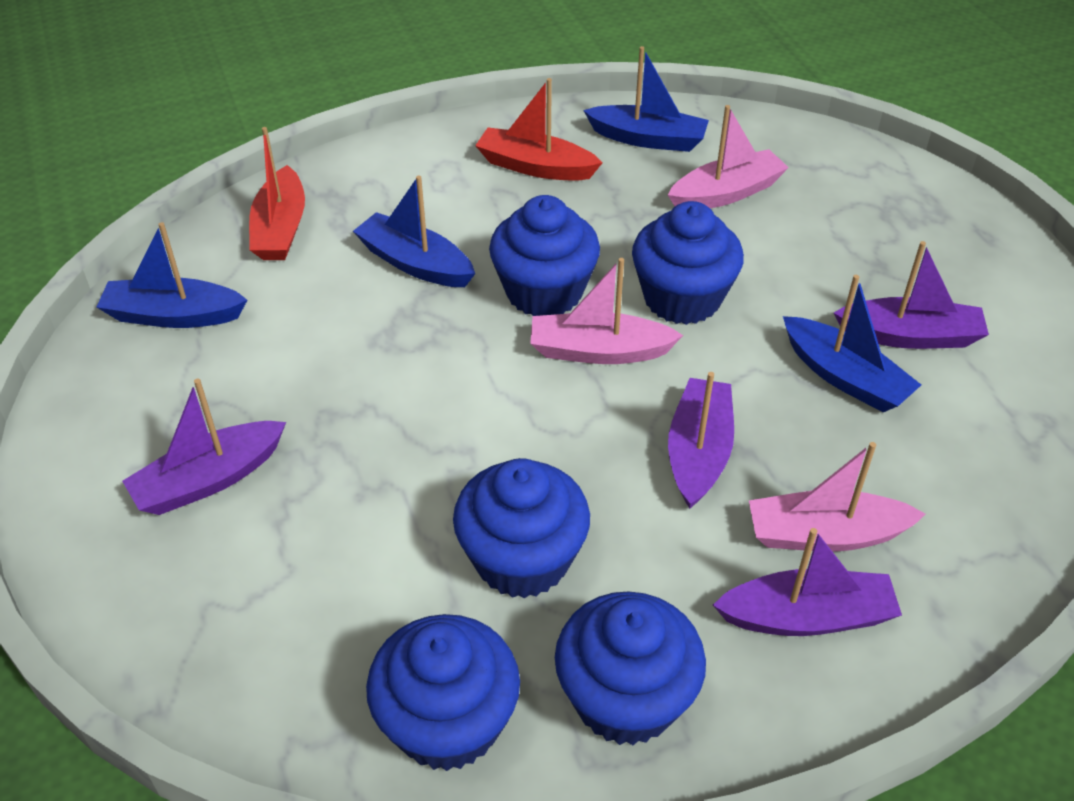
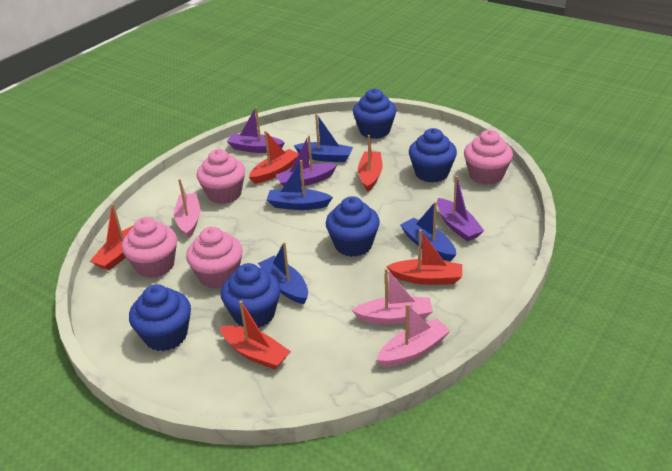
pink cupcake: 0 -> 4
purple boat: 4 -> 3
red boat: 2 -> 5

